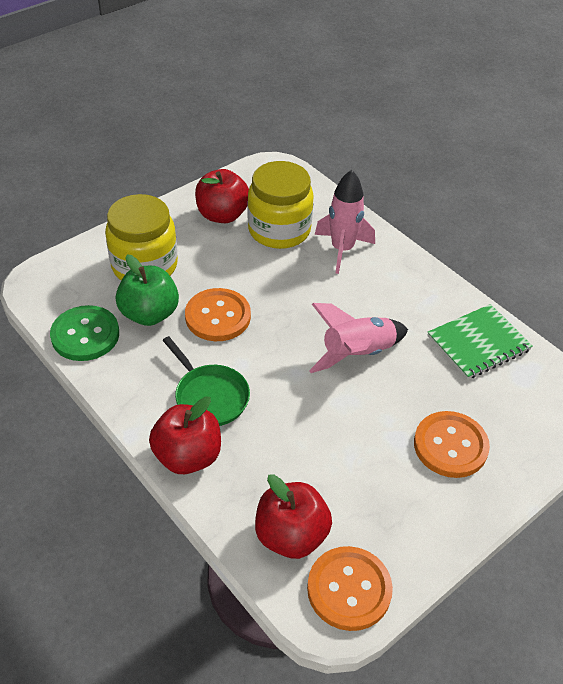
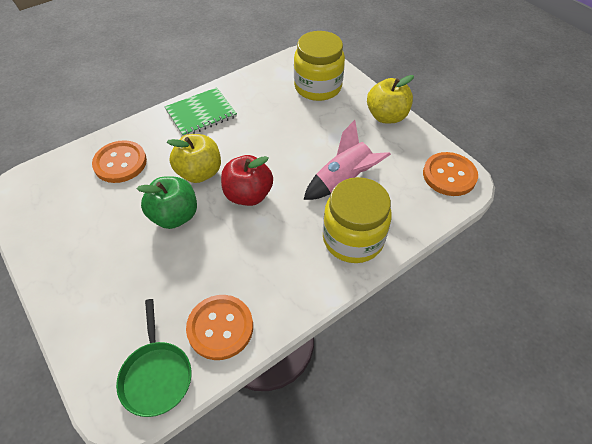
green button: 1 -> 0
pink rocket: 2 -> 1
red apple: 3 -> 1
yellow apple: 0 -> 2

